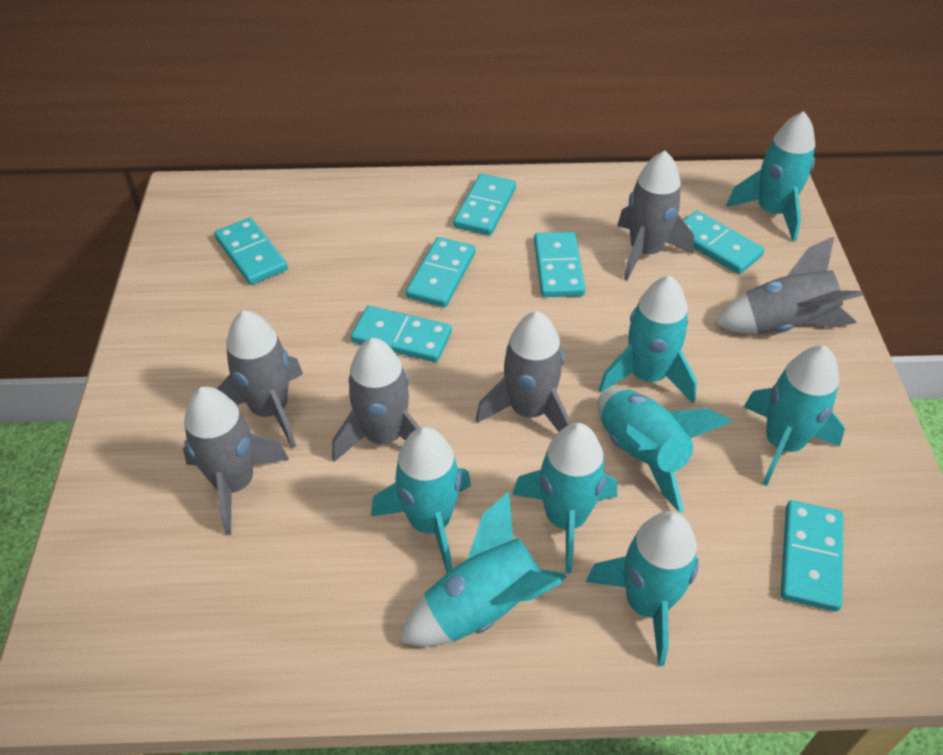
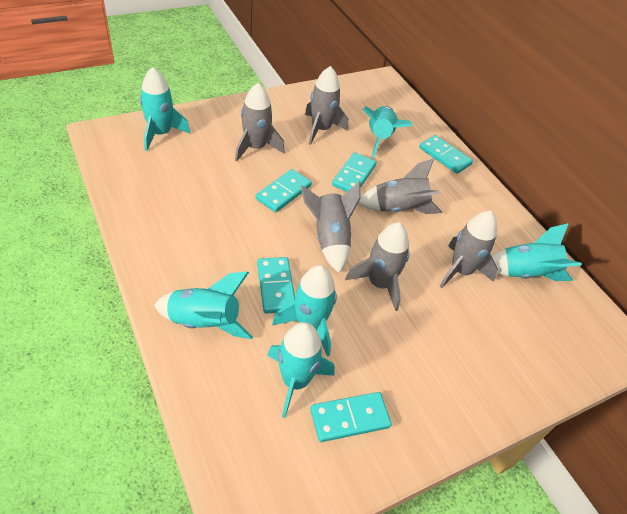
turquoise domino: 7 -> 5
turquoise rocket: 8 -> 6

